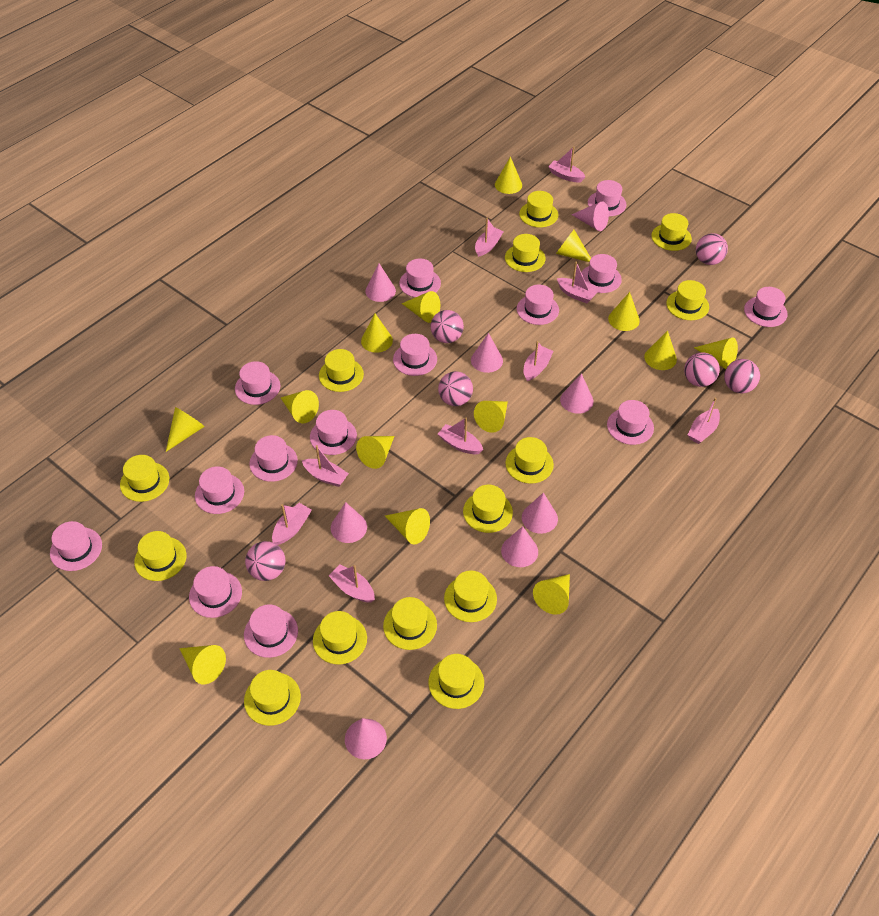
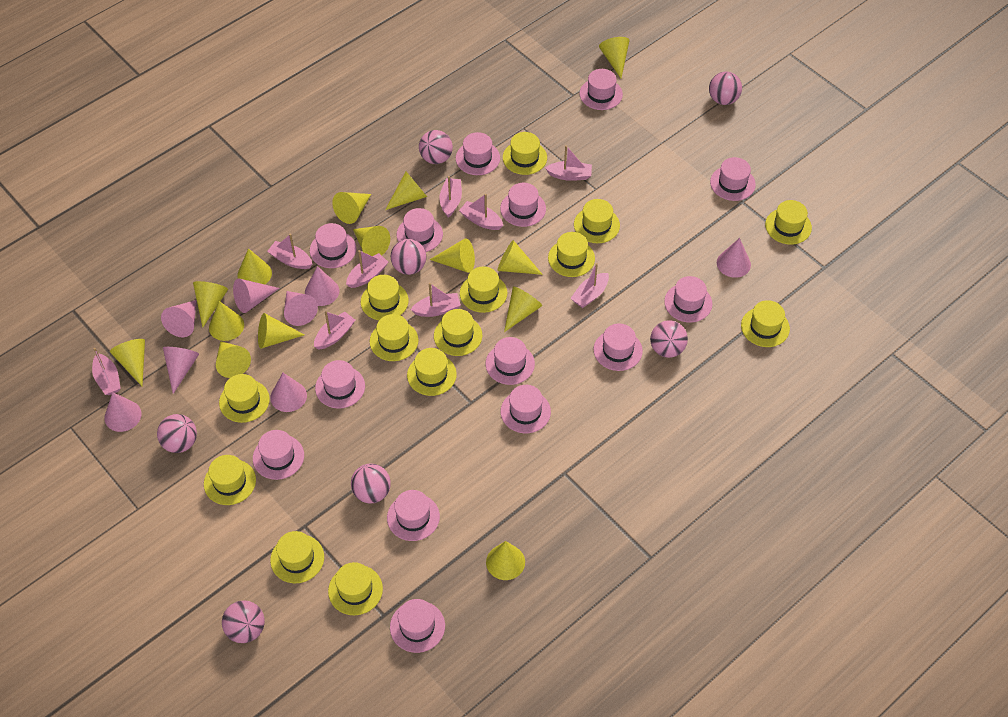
pink ball: 6 -> 7

